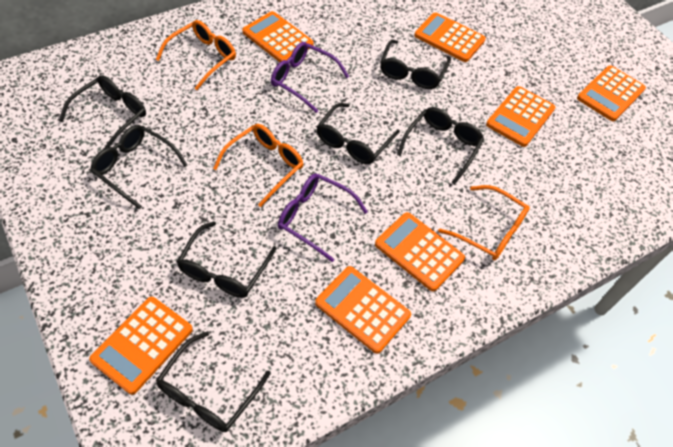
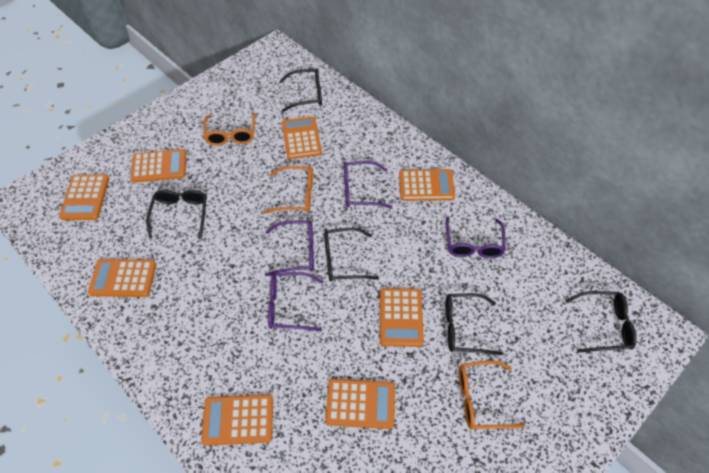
black glasses: 7 -> 5
orange calculator: 7 -> 8
purple glasses: 2 -> 4

